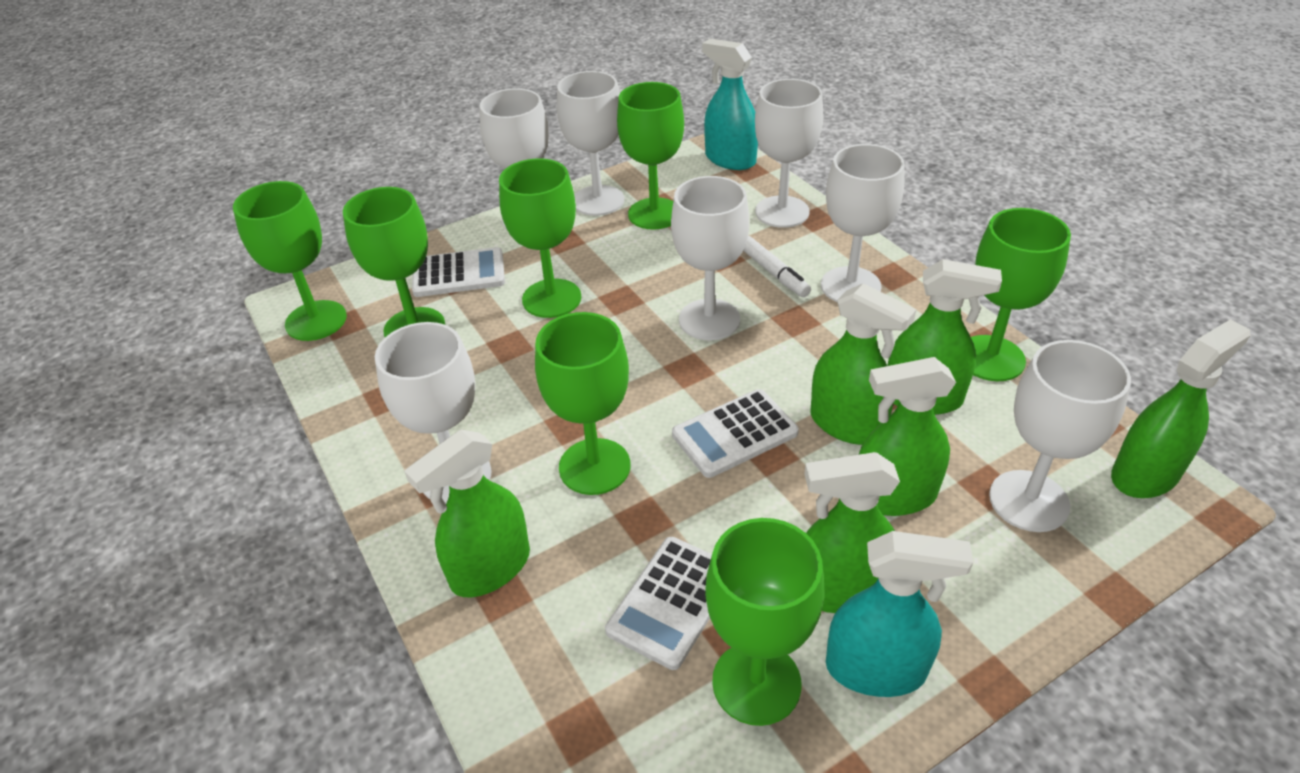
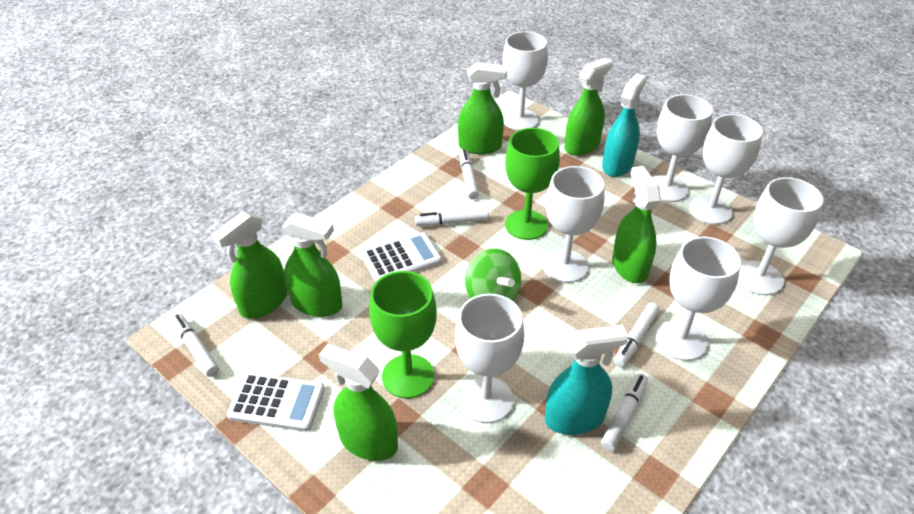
green goblet: 7 -> 2
green spinning top: 0 -> 1
white calculator: 3 -> 2
white marker: 1 -> 5

